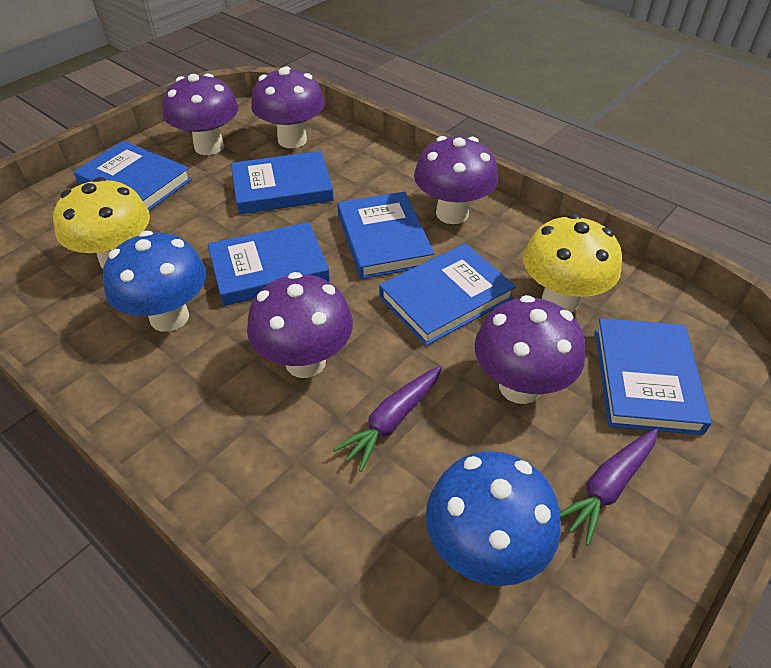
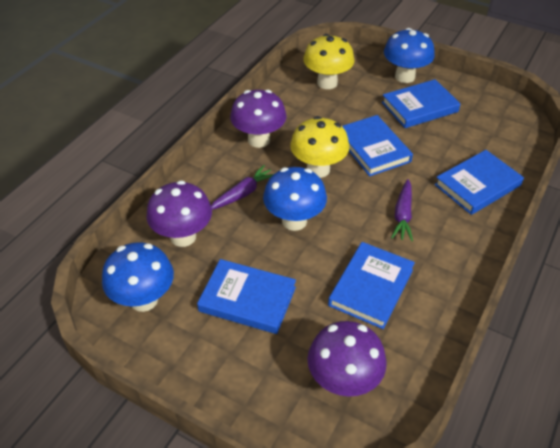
blue book: 6 -> 5
blue mushroom: 2 -> 3
purple mushroom: 5 -> 3

